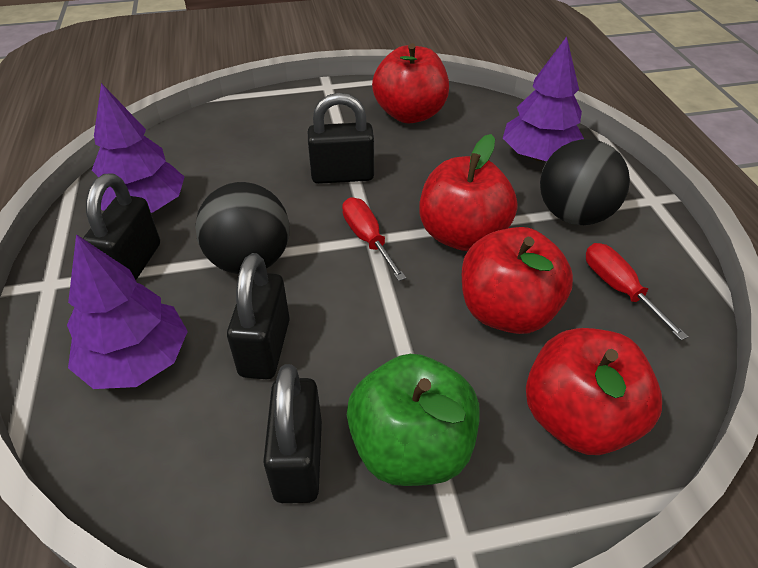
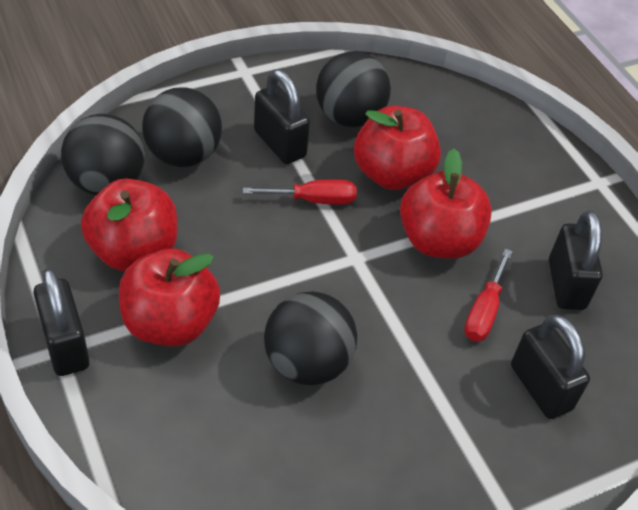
black ball: 2 -> 4
green apple: 1 -> 0
purple tree: 3 -> 0

